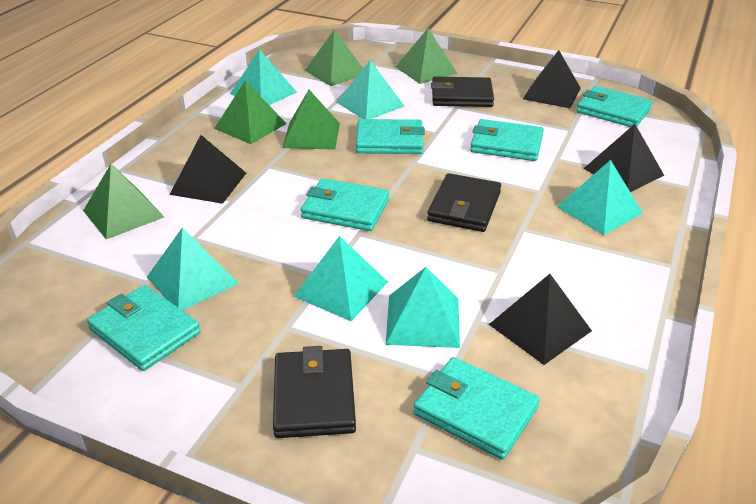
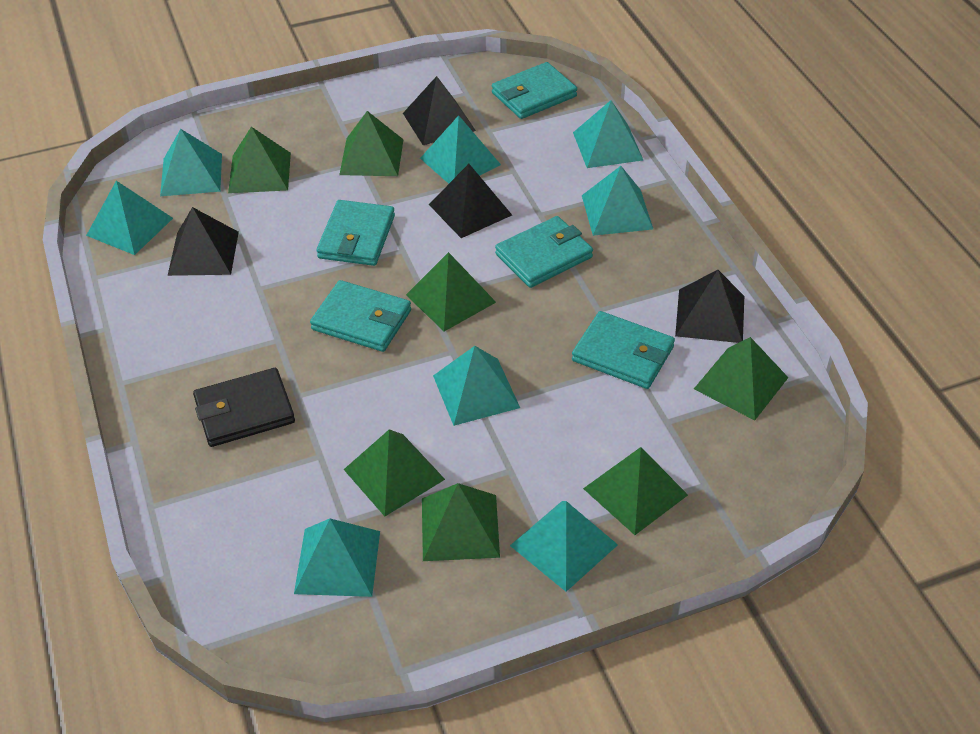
black wallet: 3 -> 1
green pyramid: 5 -> 7
turquoise pyramid: 6 -> 8
turquoise wallet: 6 -> 5

